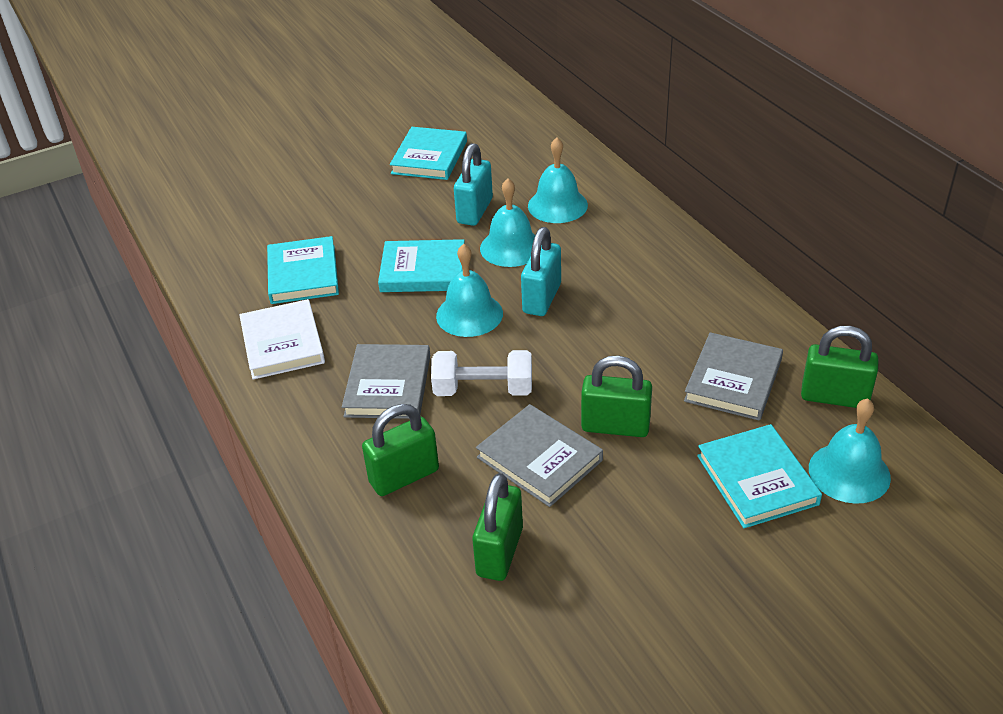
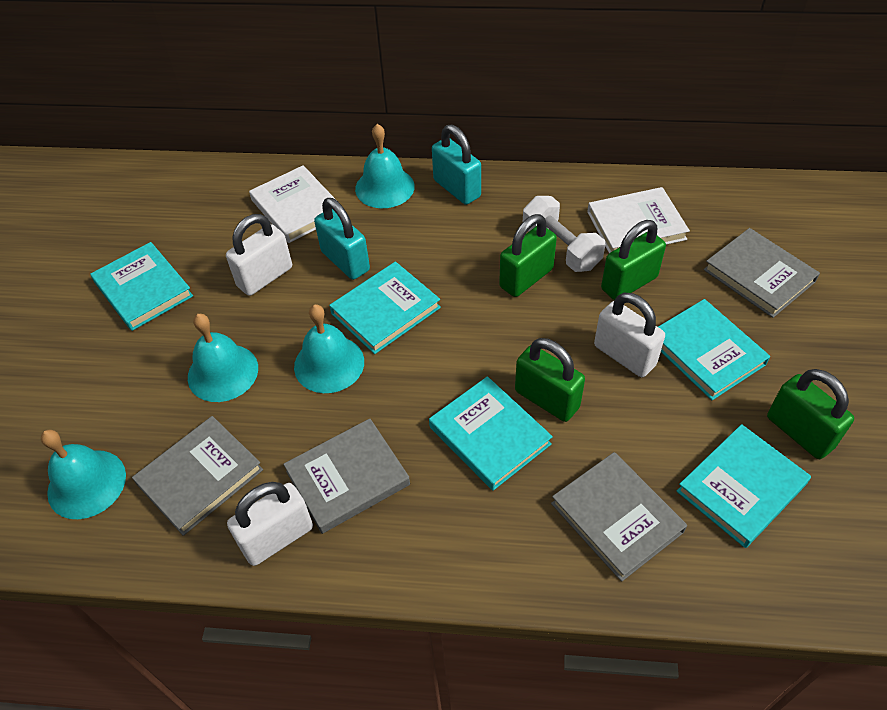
grey book: 3 -> 4
turquoise book: 4 -> 5
white book: 1 -> 2
white padlock: 0 -> 3

